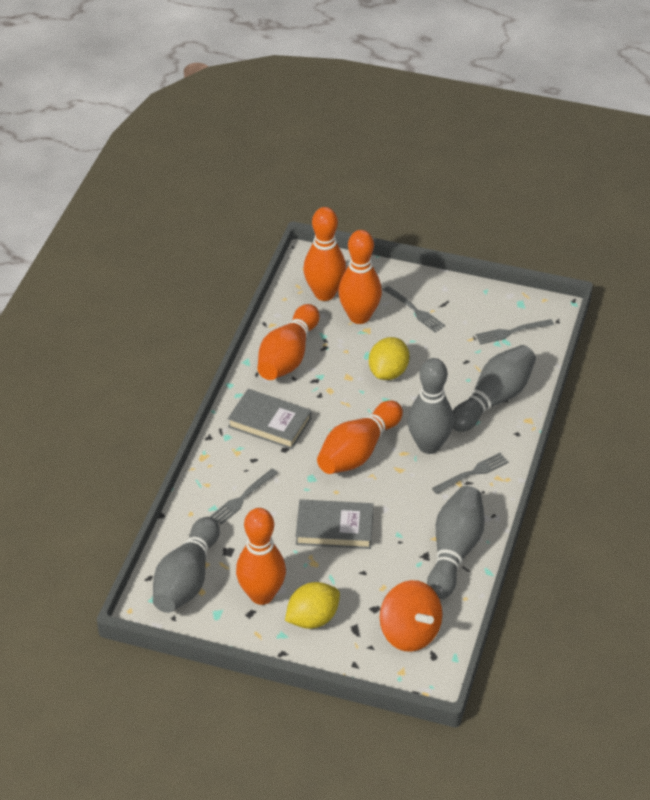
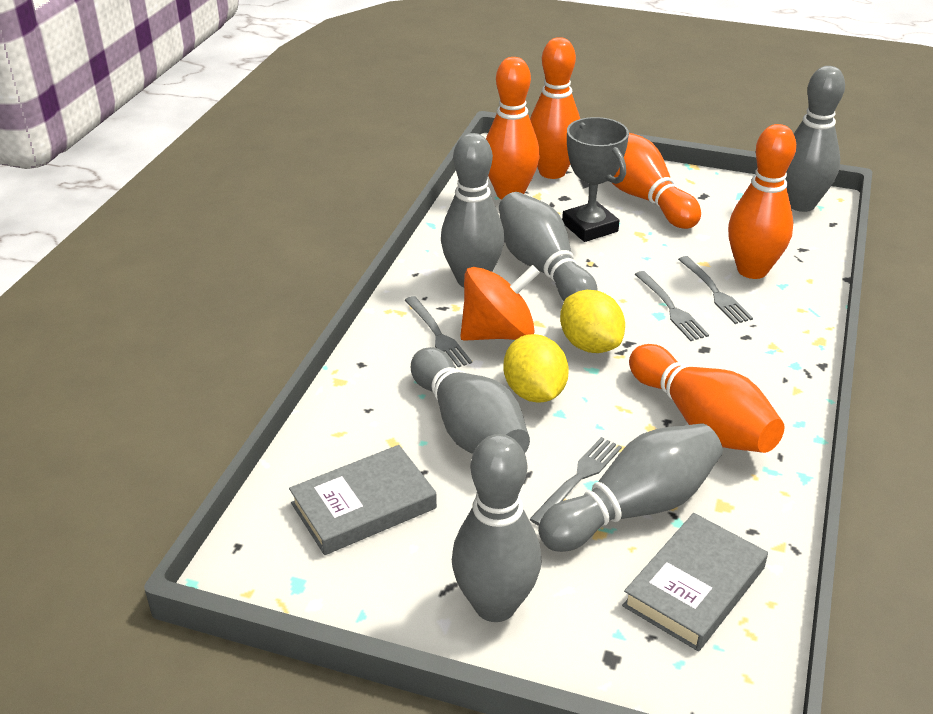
grey bowling pin: 4 -> 6
grey trophy: 0 -> 1

